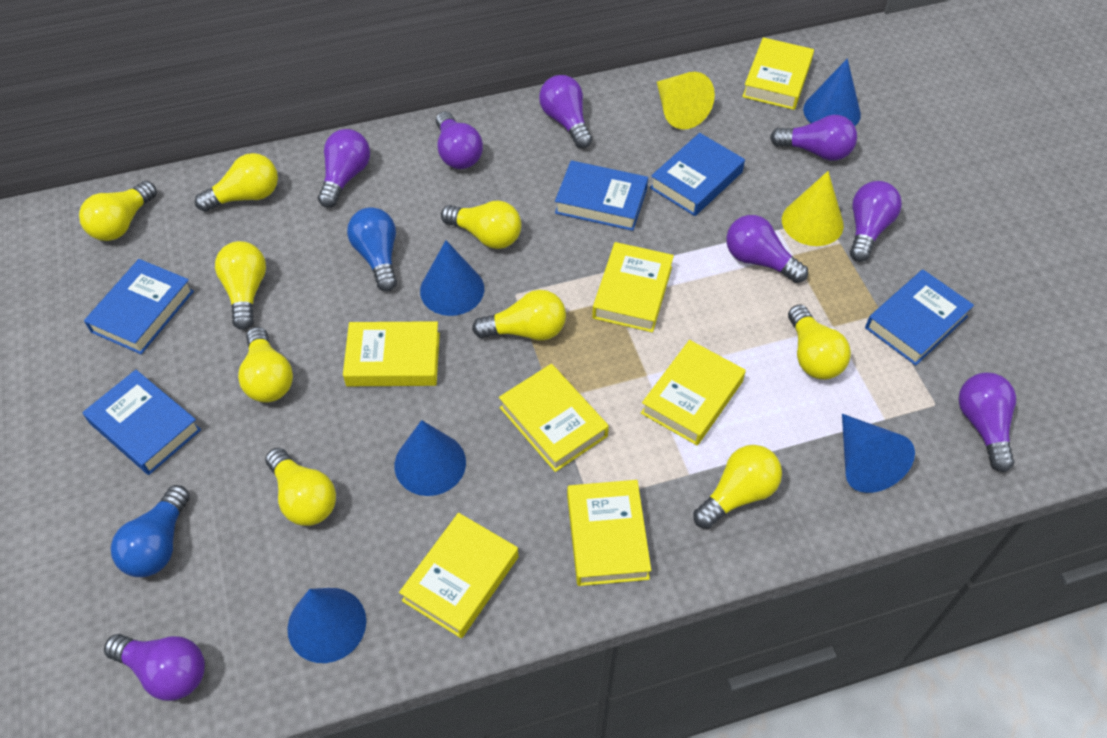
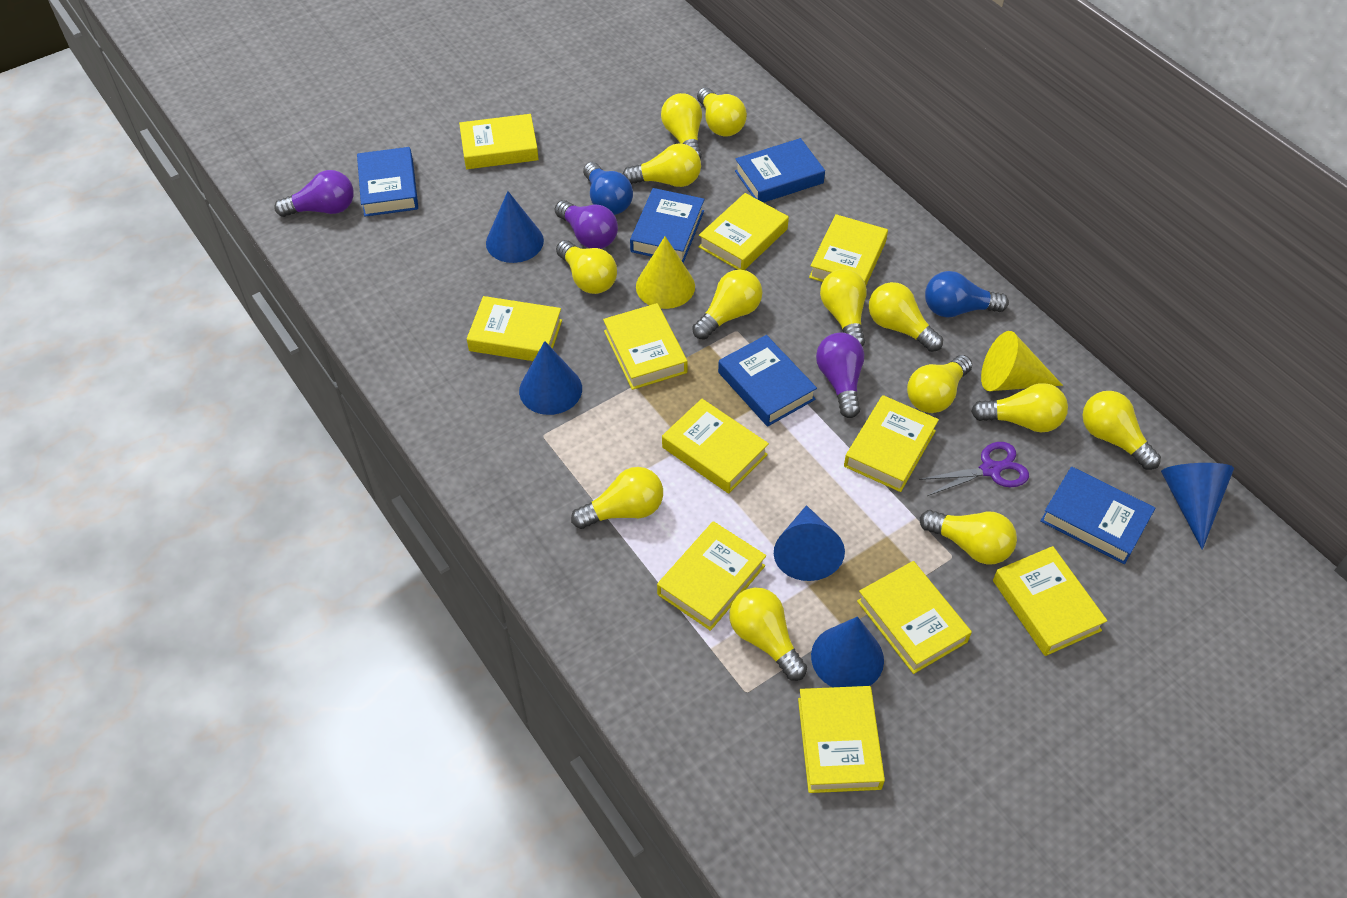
purple light bulb: 8 -> 3
purple scissors: 0 -> 1
yellow book: 7 -> 11
yellow light bulb: 9 -> 13

